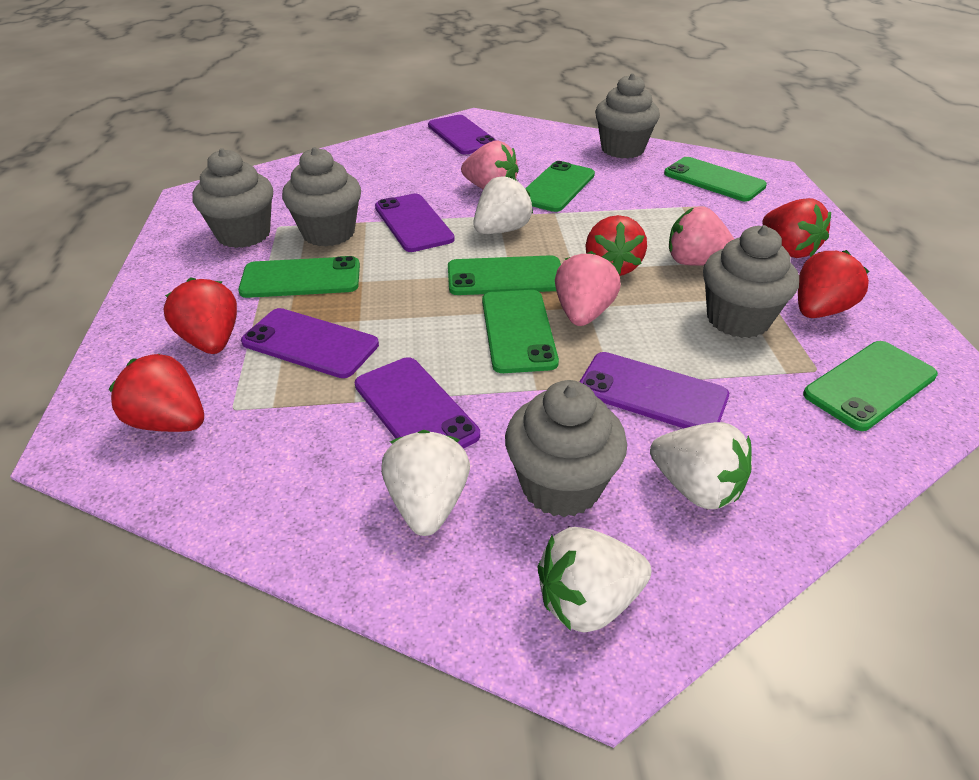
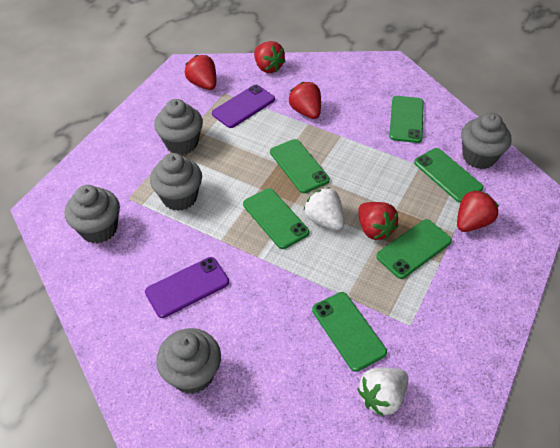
pink strawberry: 3 -> 0
purple phone: 5 -> 2
white strawberry: 4 -> 2

